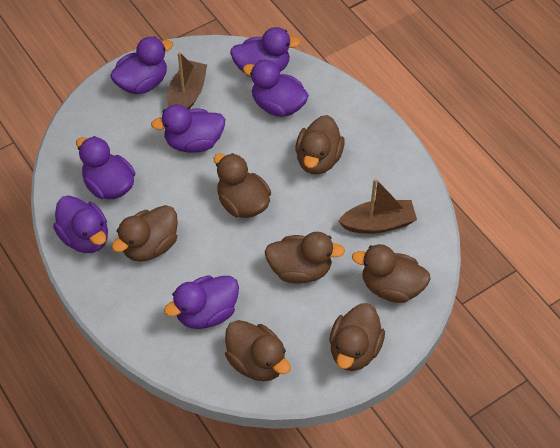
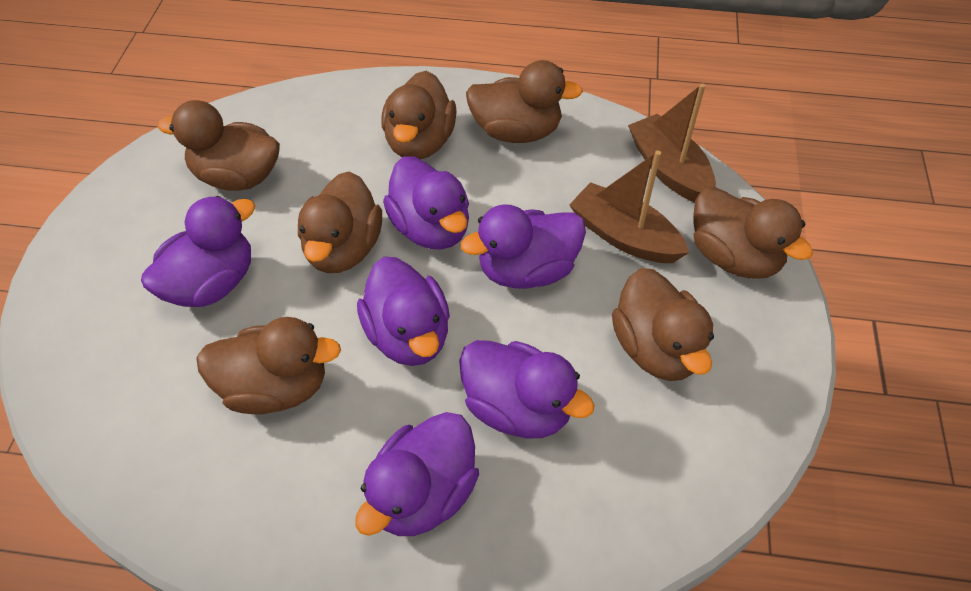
purple duck: 7 -> 6

